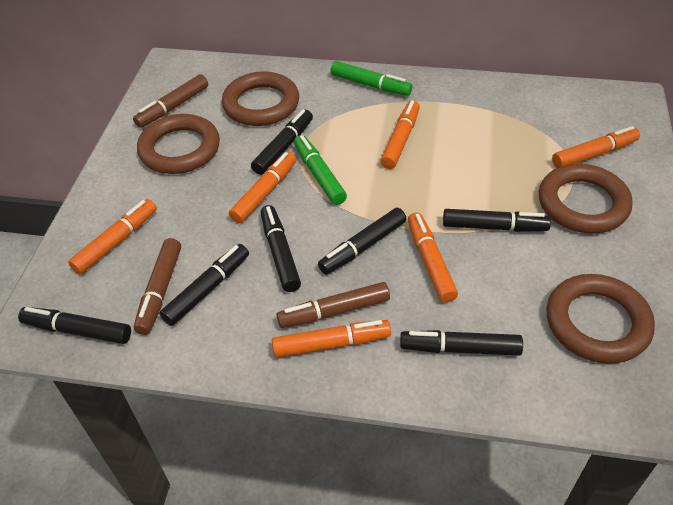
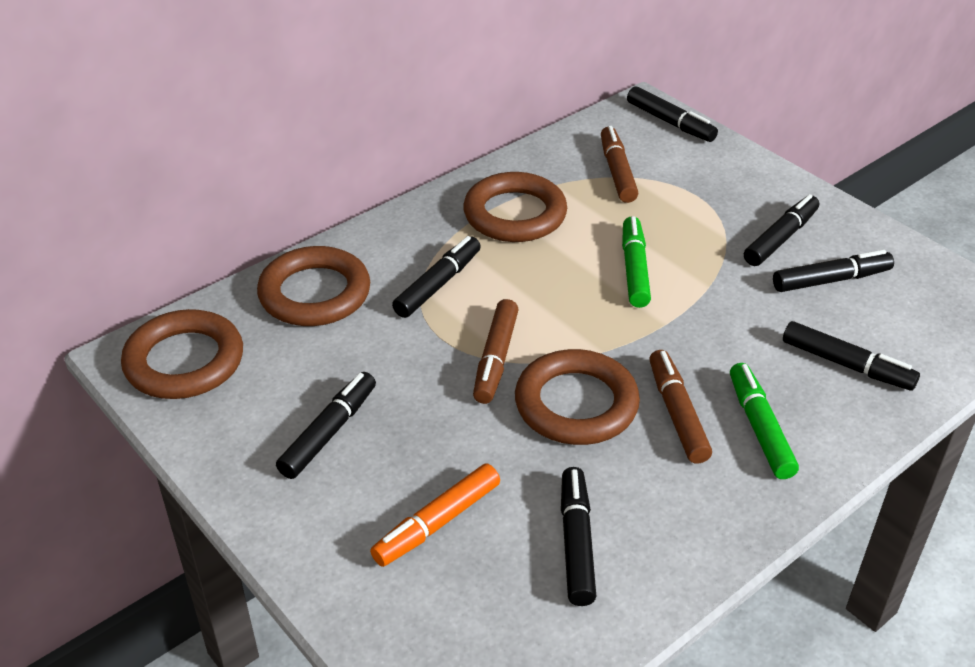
orange marker: 6 -> 1

